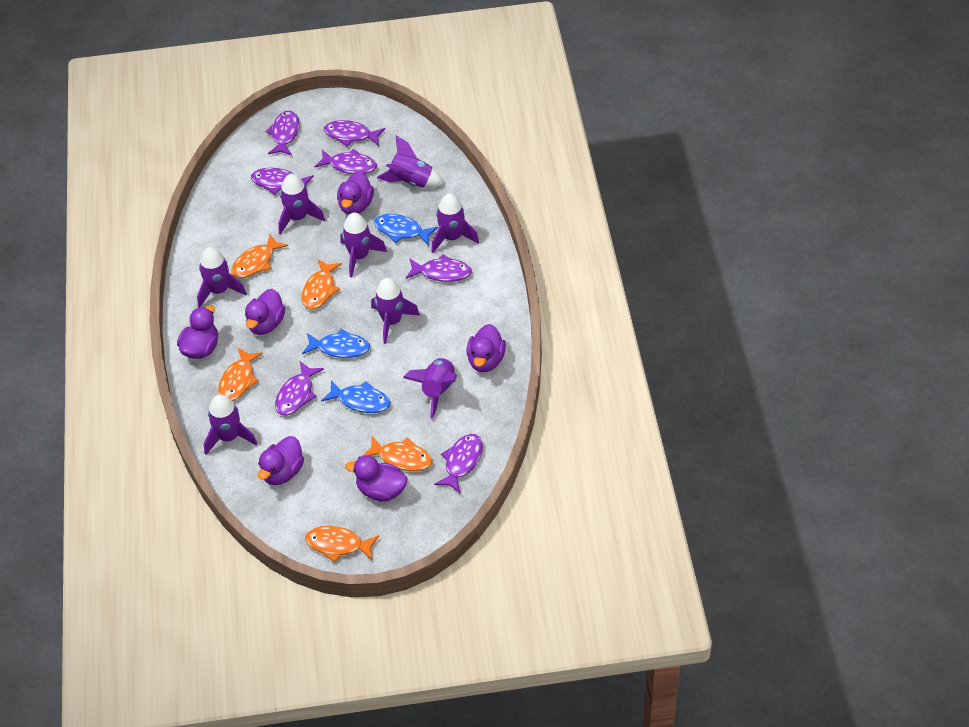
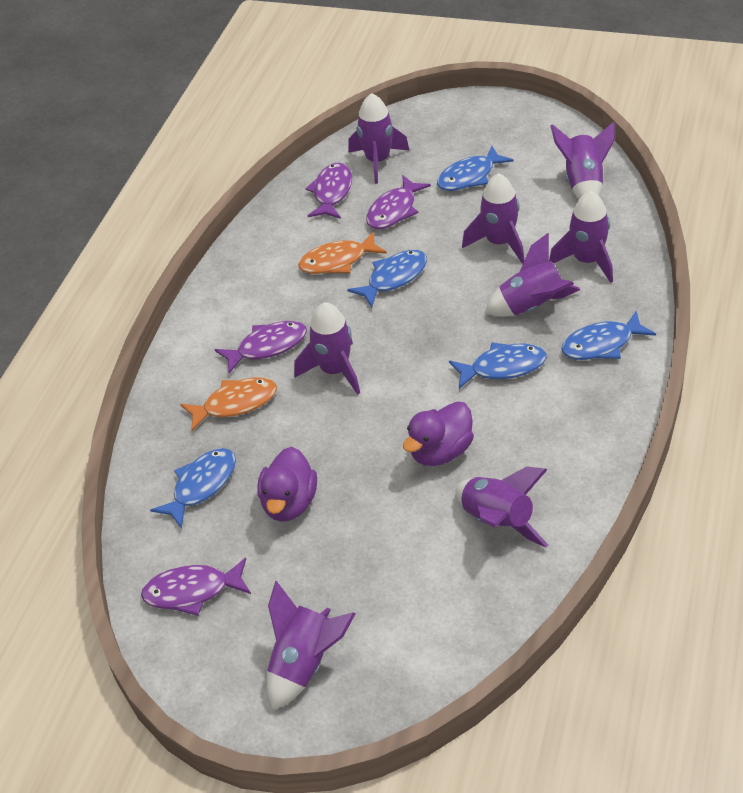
blue fish: 3 -> 5
orange fish: 5 -> 2
purple duck: 6 -> 2
purple fish: 7 -> 4

